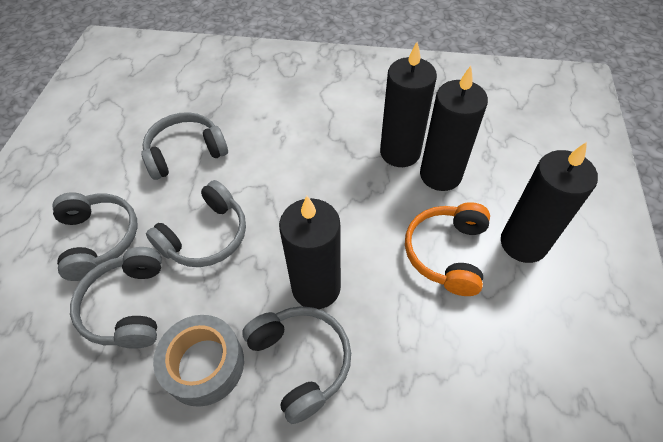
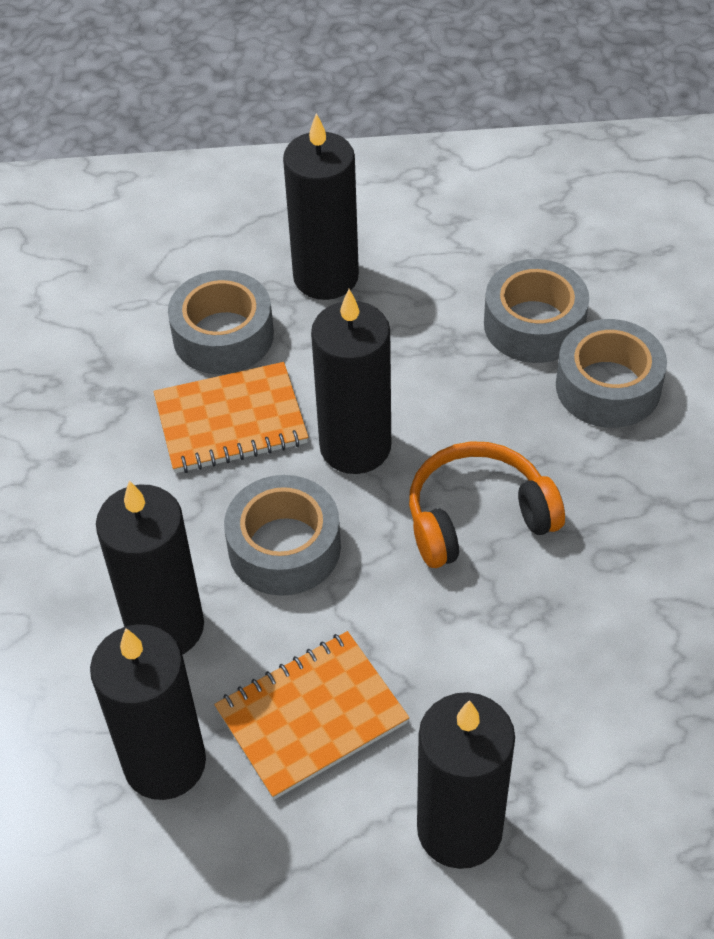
black candle: 4 -> 5
grey headphones: 5 -> 0
grey tape: 1 -> 4
orange notebook: 0 -> 2

